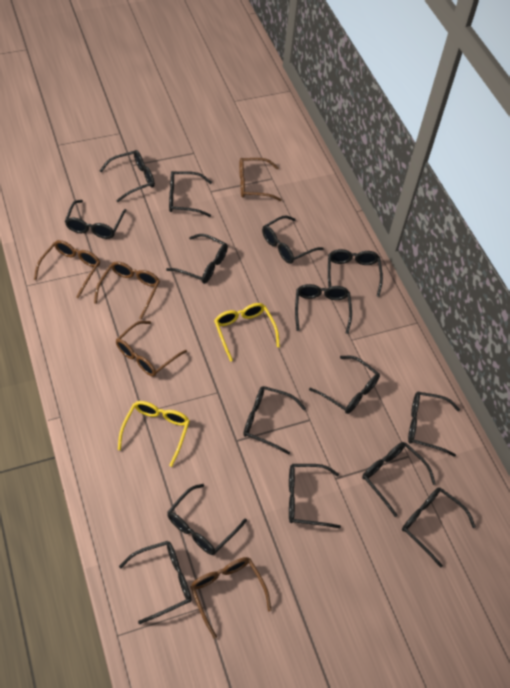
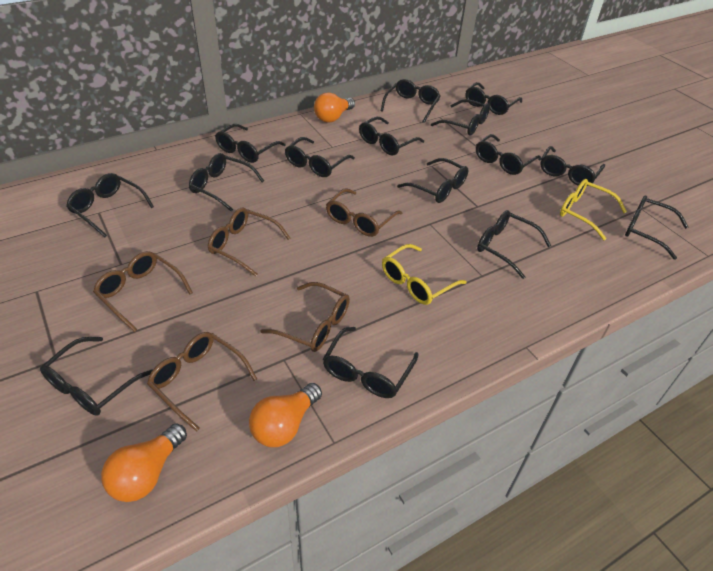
orange light bulb: 0 -> 3

